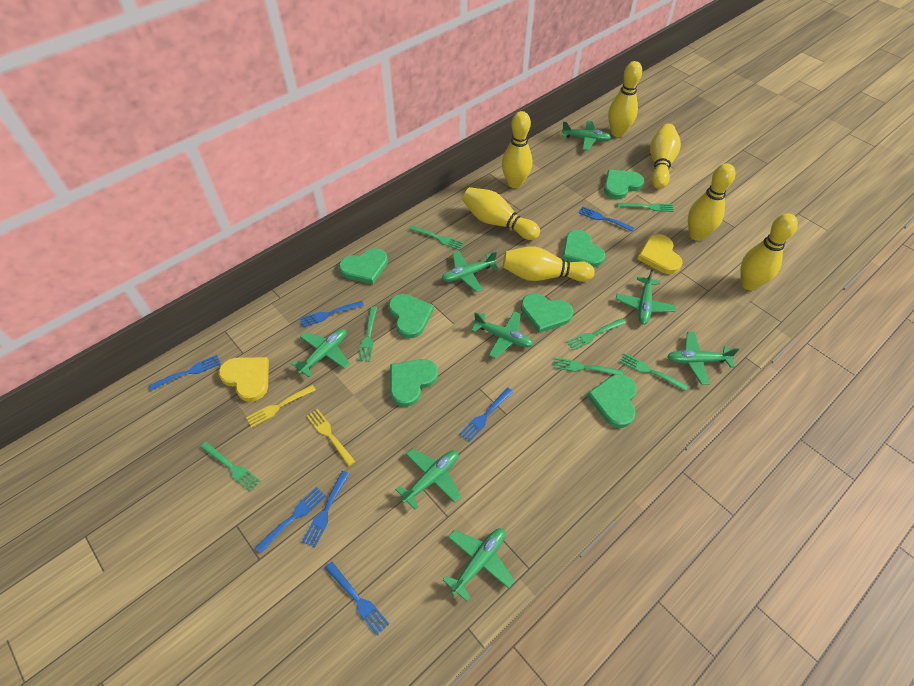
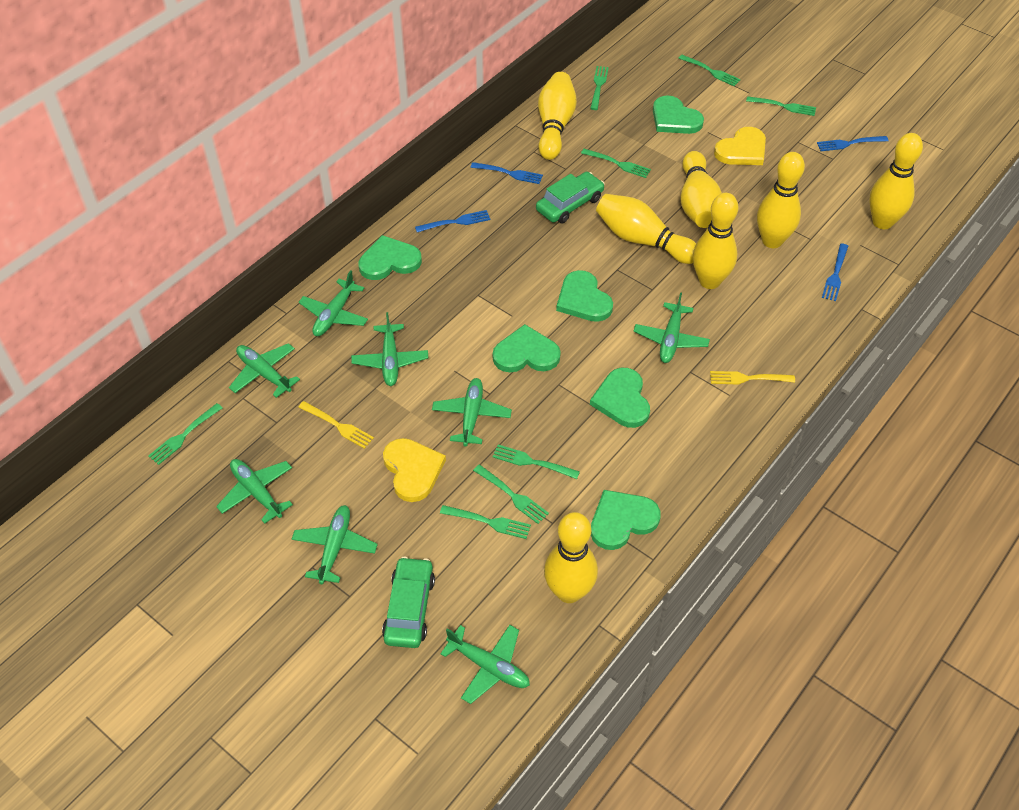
blue fork: 7 -> 4
green car: 0 -> 2
green fork: 7 -> 8
green heart: 7 -> 6

